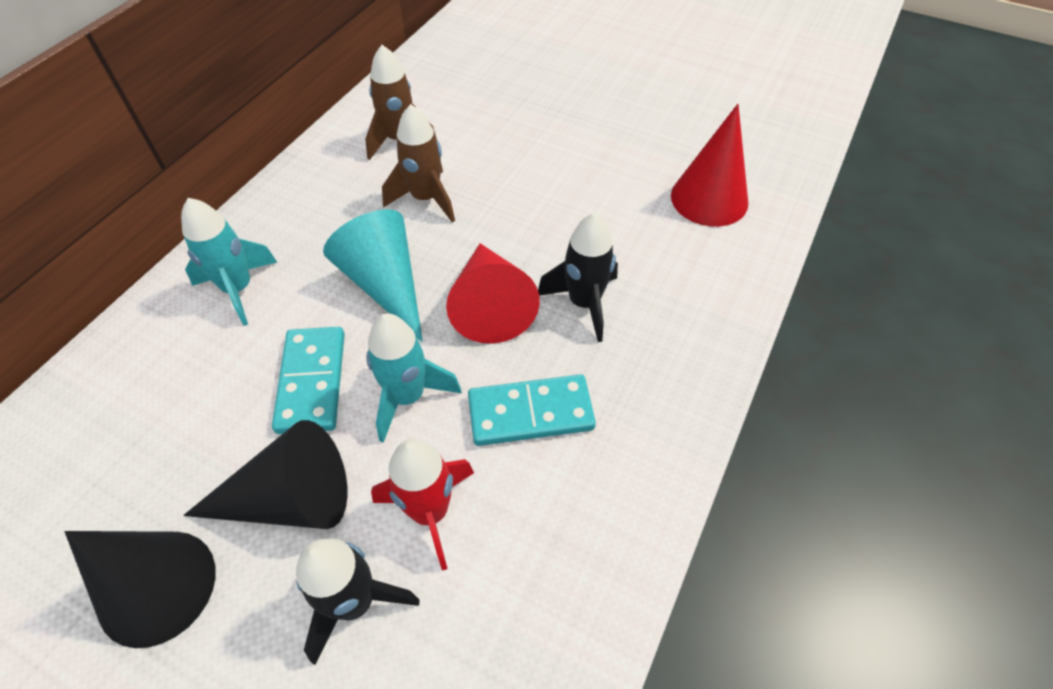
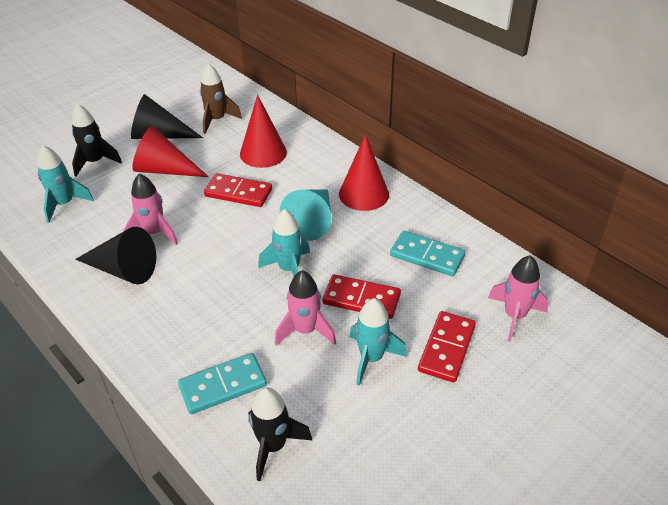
brown rocket: 2 -> 1
pink rocket: 0 -> 3
red cone: 2 -> 3
red domino: 0 -> 3
red rocket: 1 -> 0
turquoise rocket: 2 -> 3

